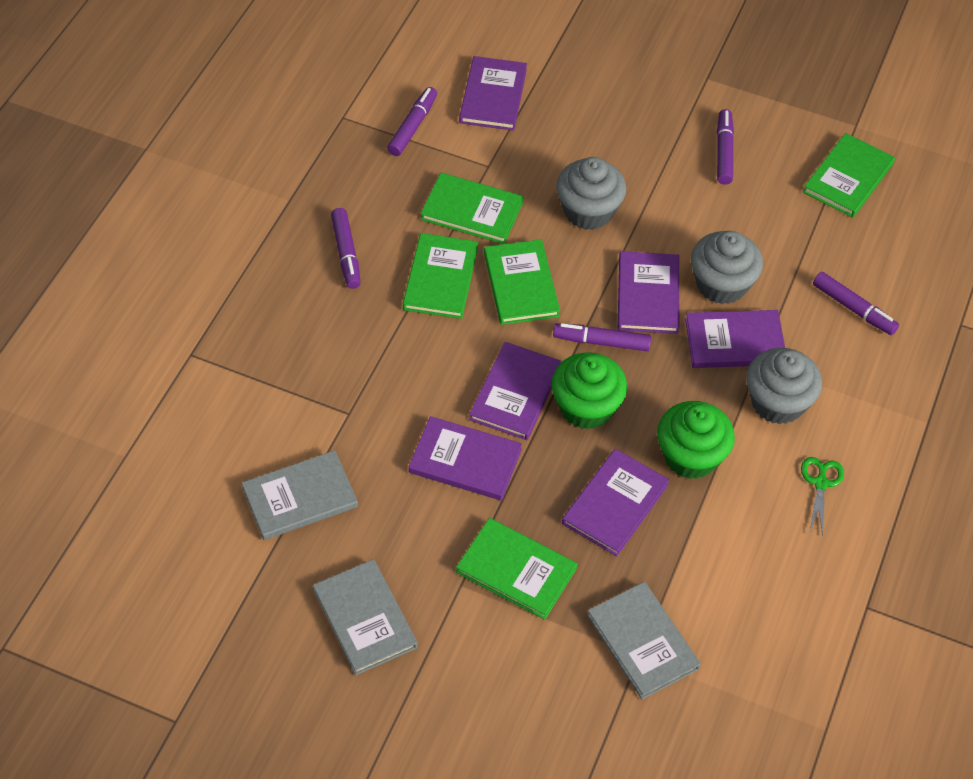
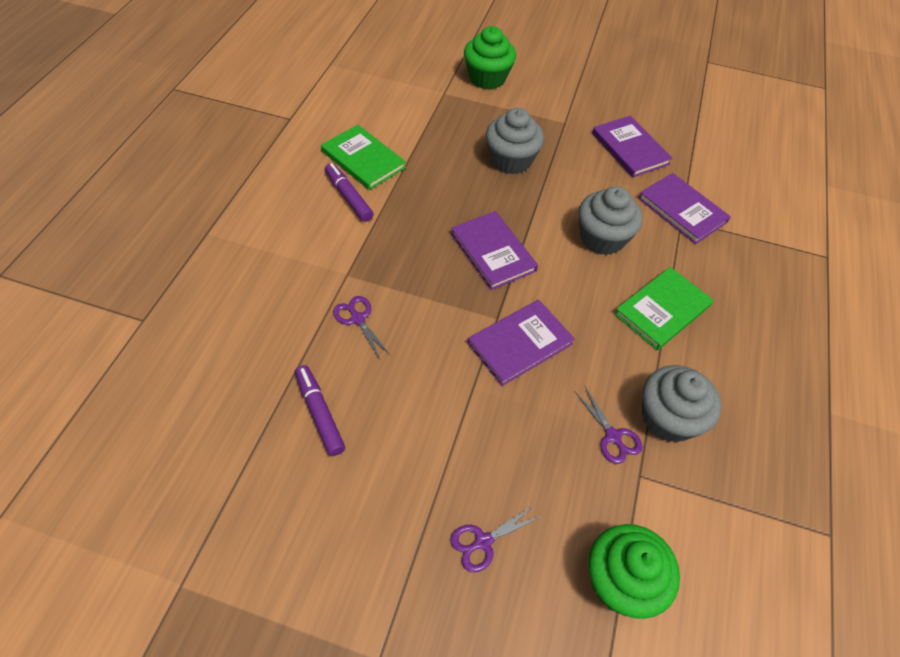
green book: 5 -> 2
green scissors: 1 -> 0
grey book: 3 -> 0
purple book: 6 -> 4
purple marker: 5 -> 2
purple scissors: 0 -> 3

